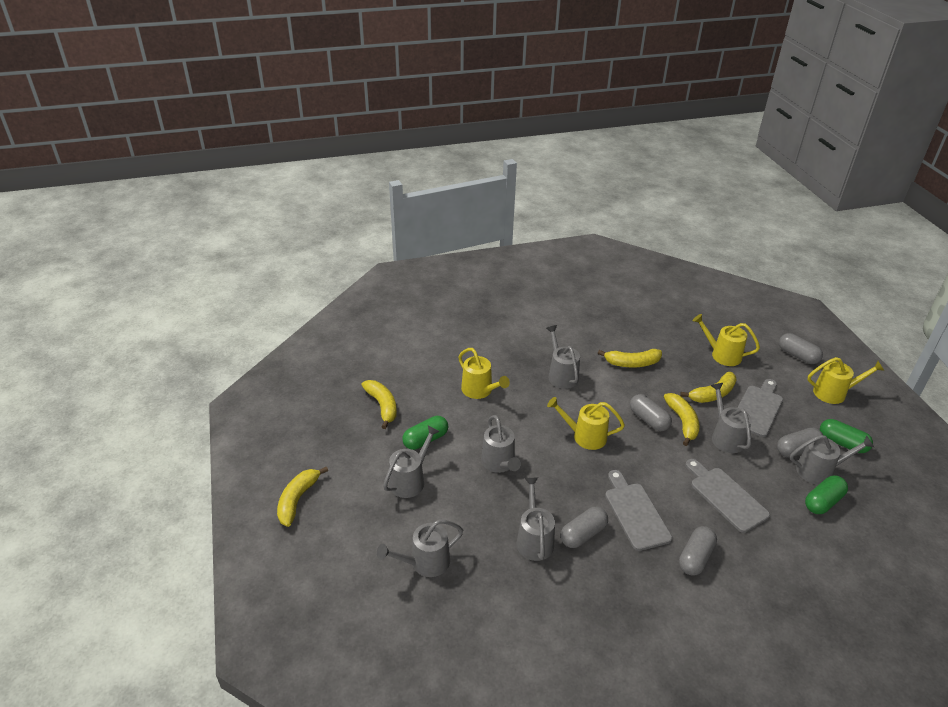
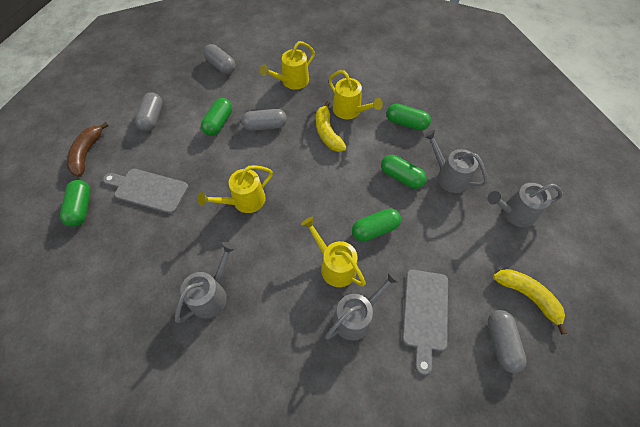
brown banana: 0 -> 1
green capsule: 3 -> 5
grey capsule: 5 -> 4
grey cutting board: 3 -> 2
grey watering can: 7 -> 4
yellow banana: 5 -> 2

